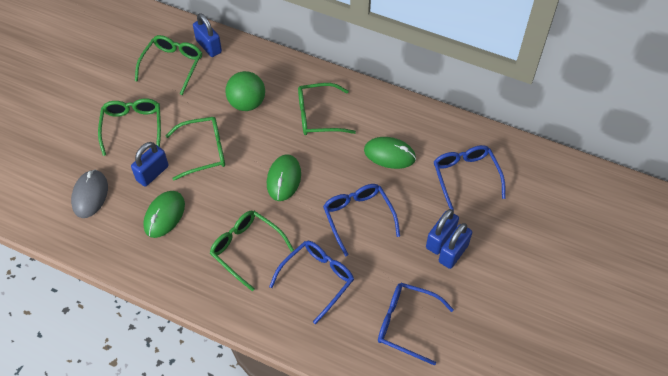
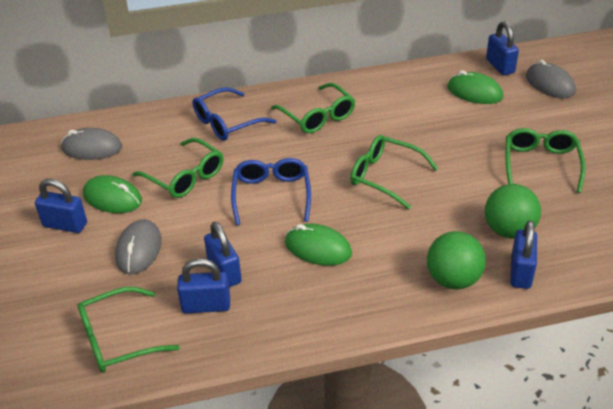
blue glasses: 4 -> 2
blue padlock: 4 -> 5
green ball: 1 -> 2
grey mouse: 1 -> 3

